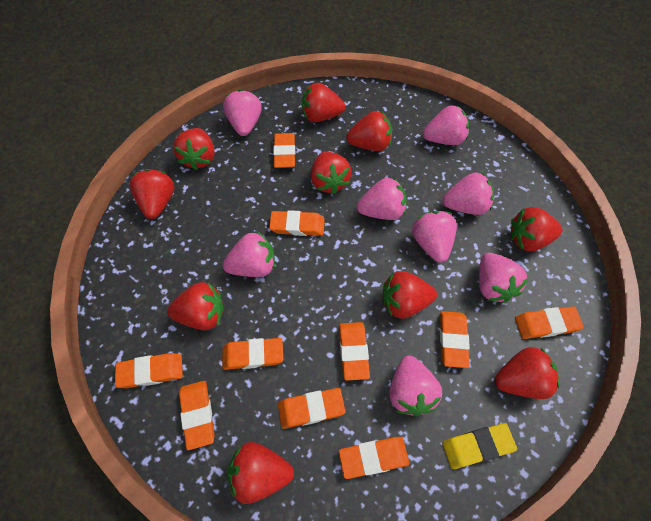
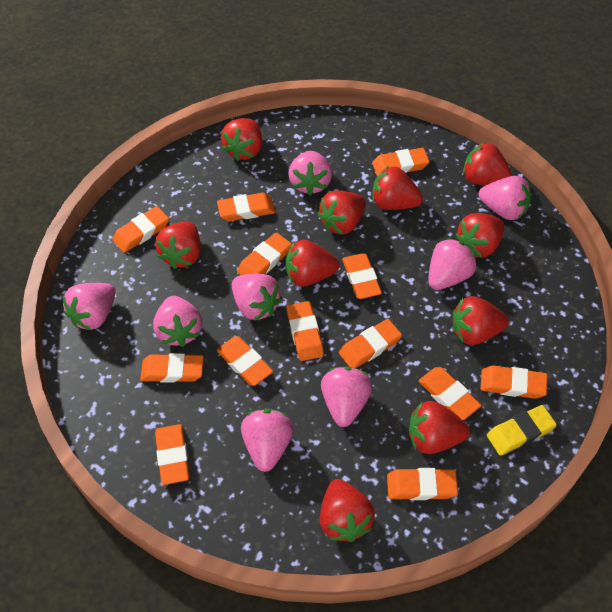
orange eraser: 10 -> 13

